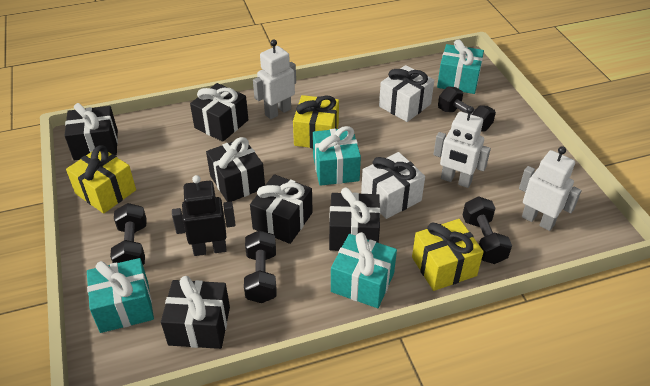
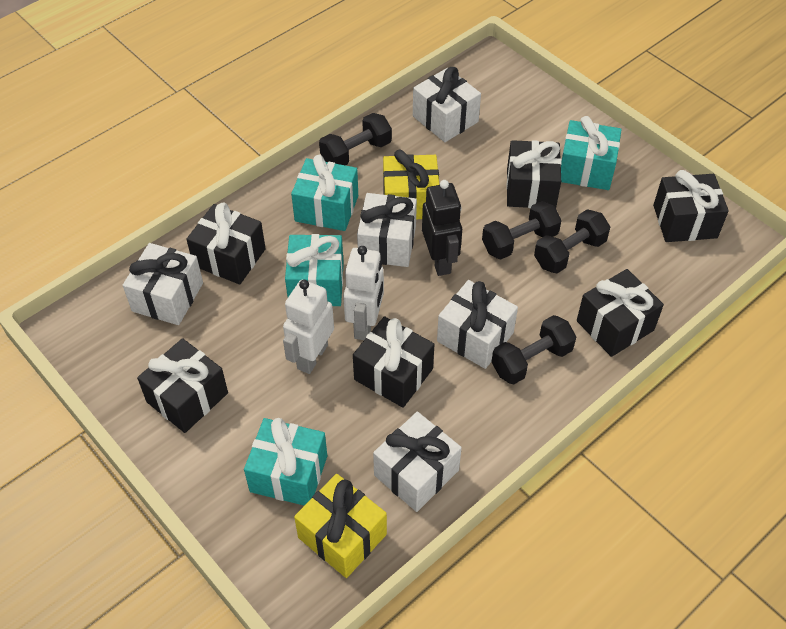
white gift: 2 -> 5
white robot: 3 -> 2
yellow gift: 3 -> 2

